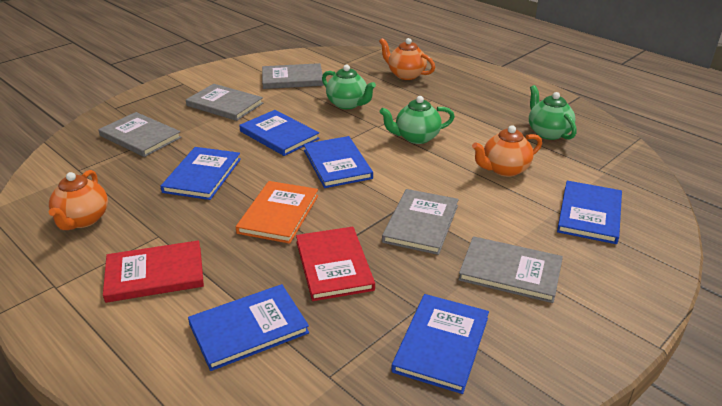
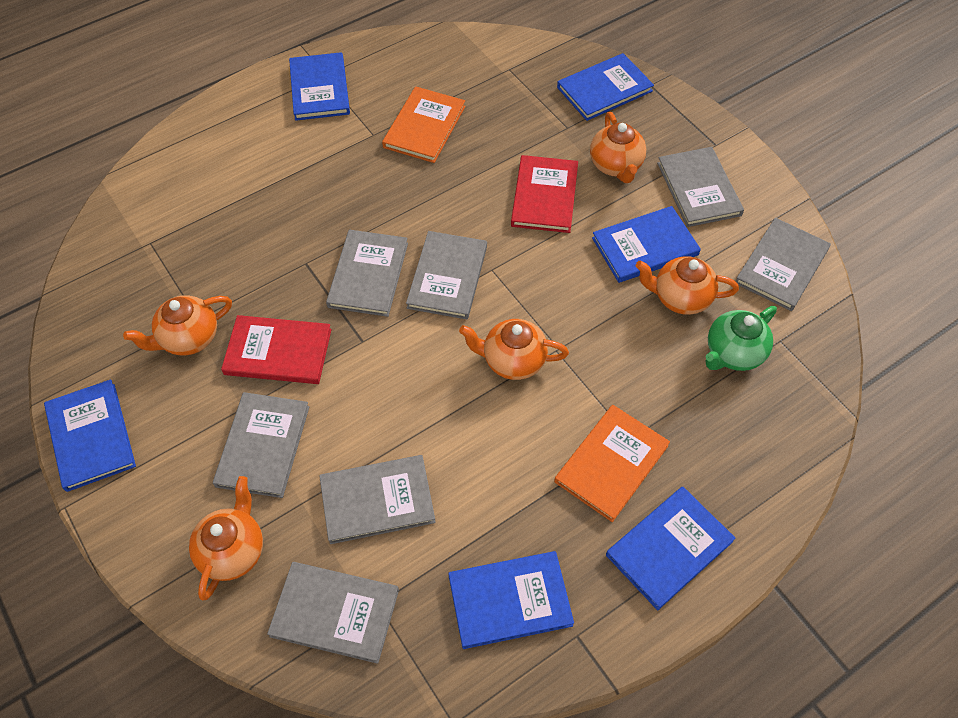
green teapot: 3 -> 1
grey book: 5 -> 7
orange book: 1 -> 2
orange teapot: 3 -> 5

